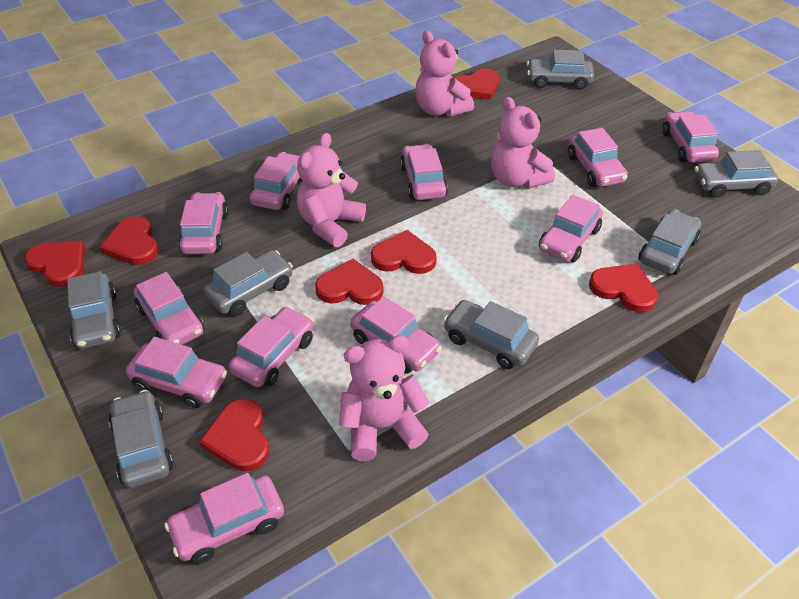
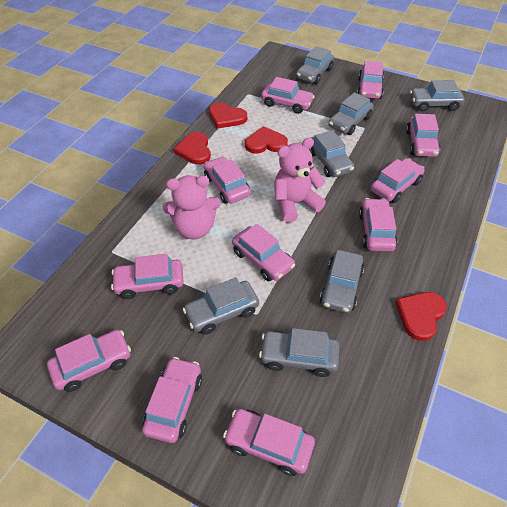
pink teddy bear: 4 -> 2
red heart: 7 -> 4

